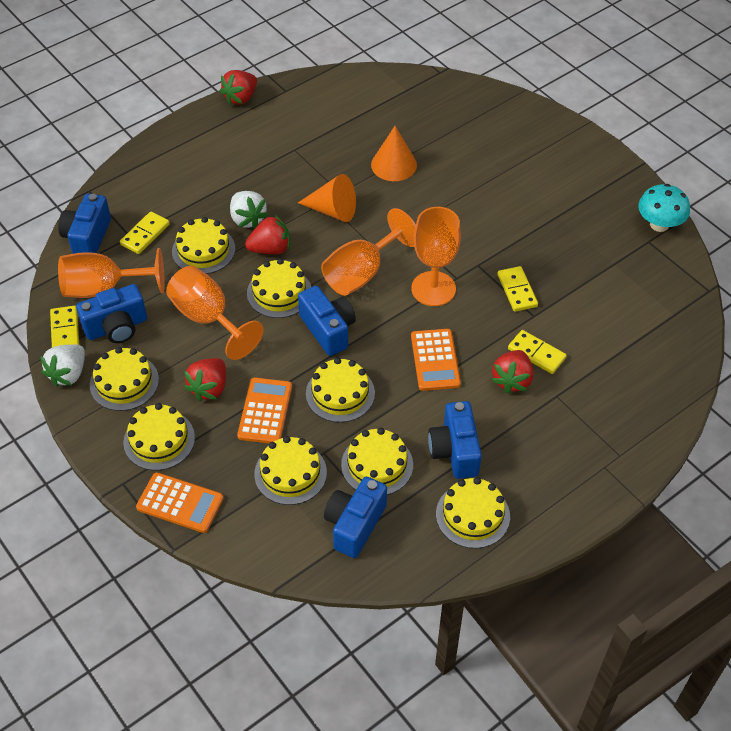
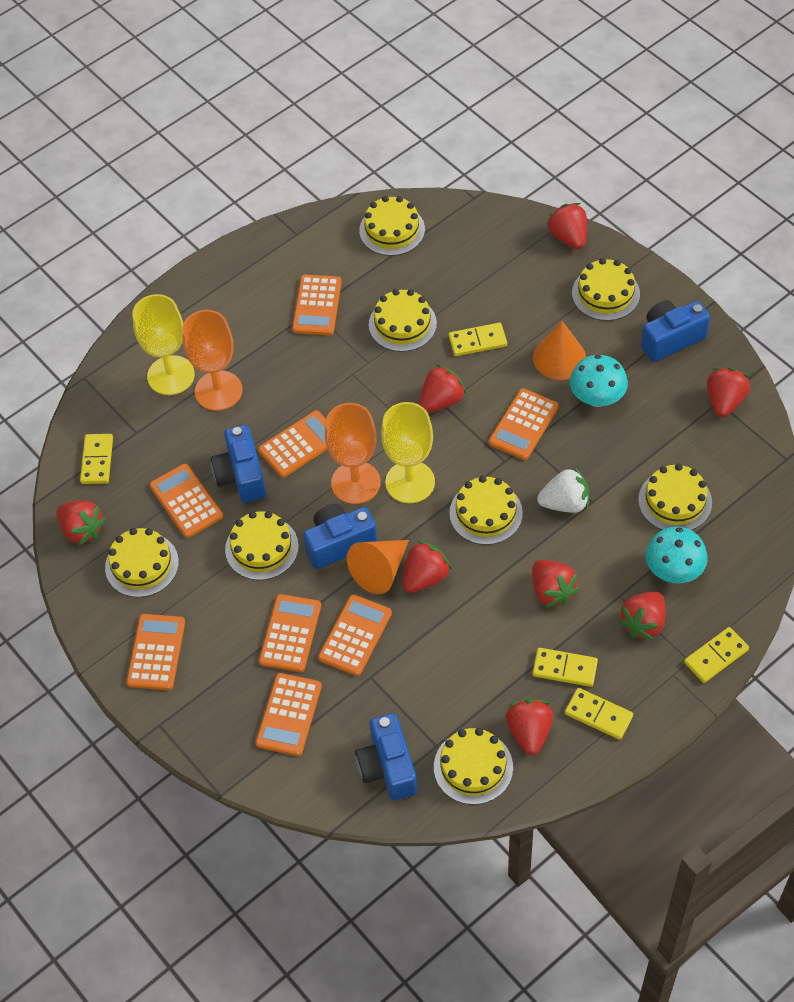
blue camera: 5 -> 4
orange calculator: 3 -> 8
orange goblet: 4 -> 2
red strawberry: 4 -> 8
turquoise mushroom: 1 -> 2
white strawberry: 2 -> 1
yellow domino: 4 -> 5
yellow goblet: 0 -> 2

